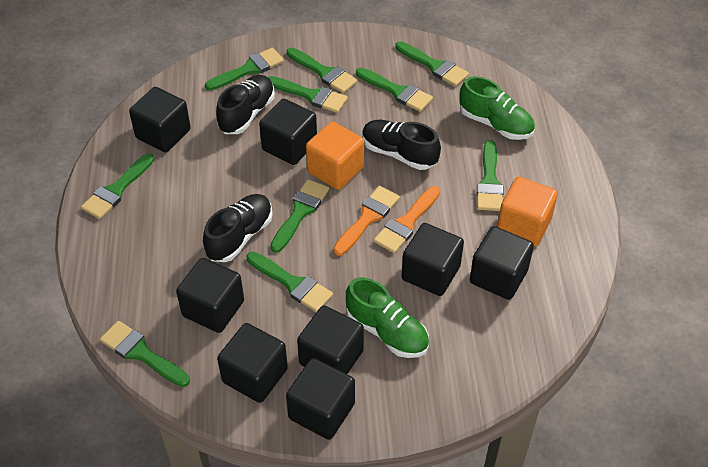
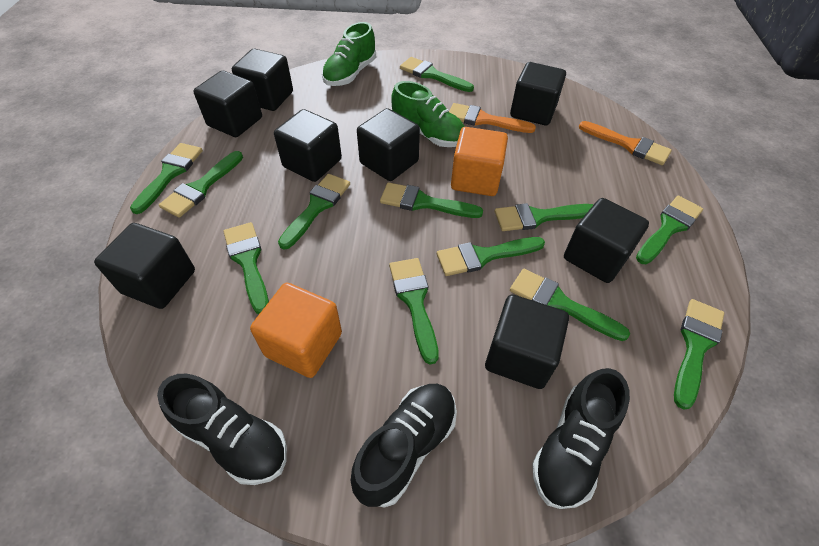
green brush: 10 -> 12

